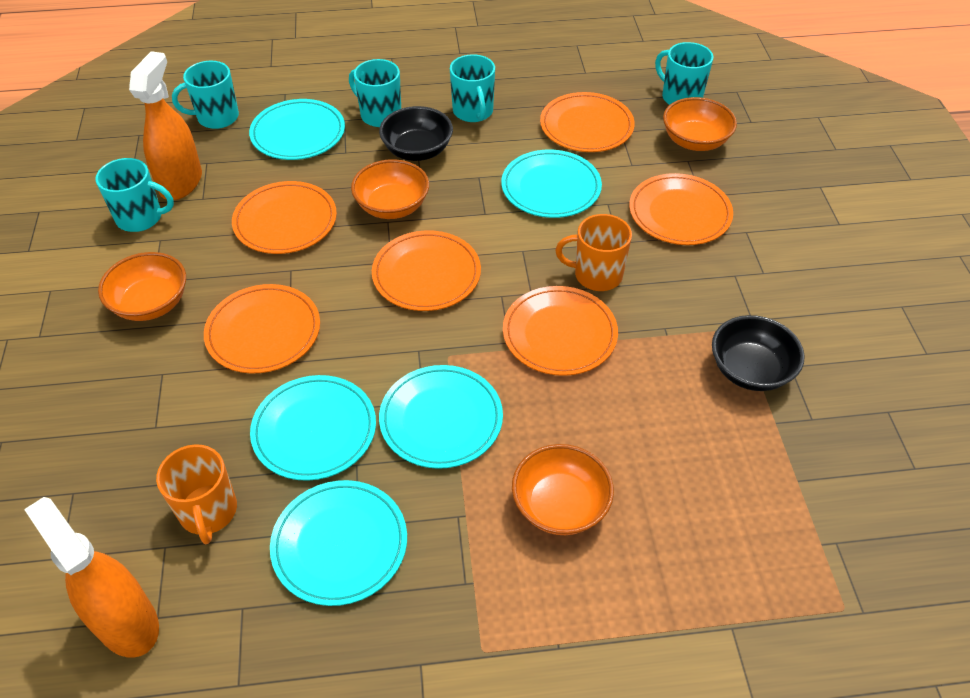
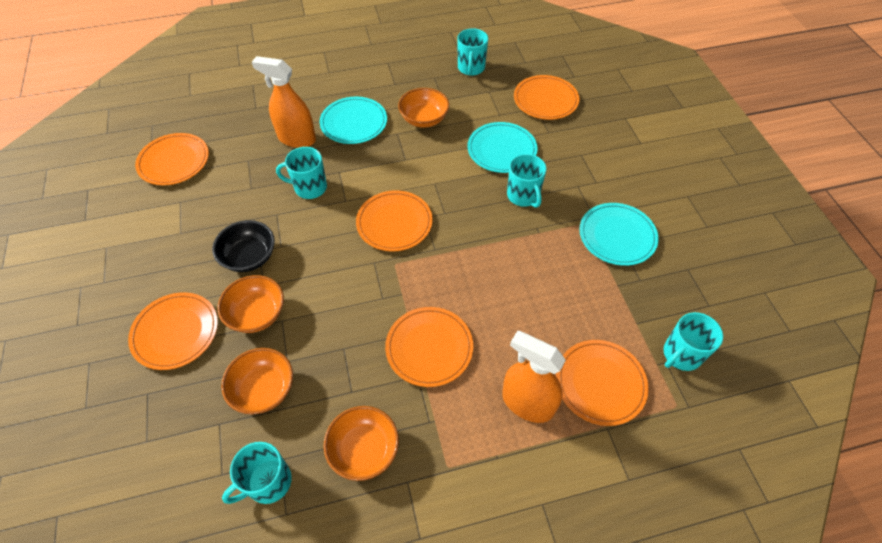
black bowl: 2 -> 1
orange mug: 2 -> 0
turquoise plate: 5 -> 3

